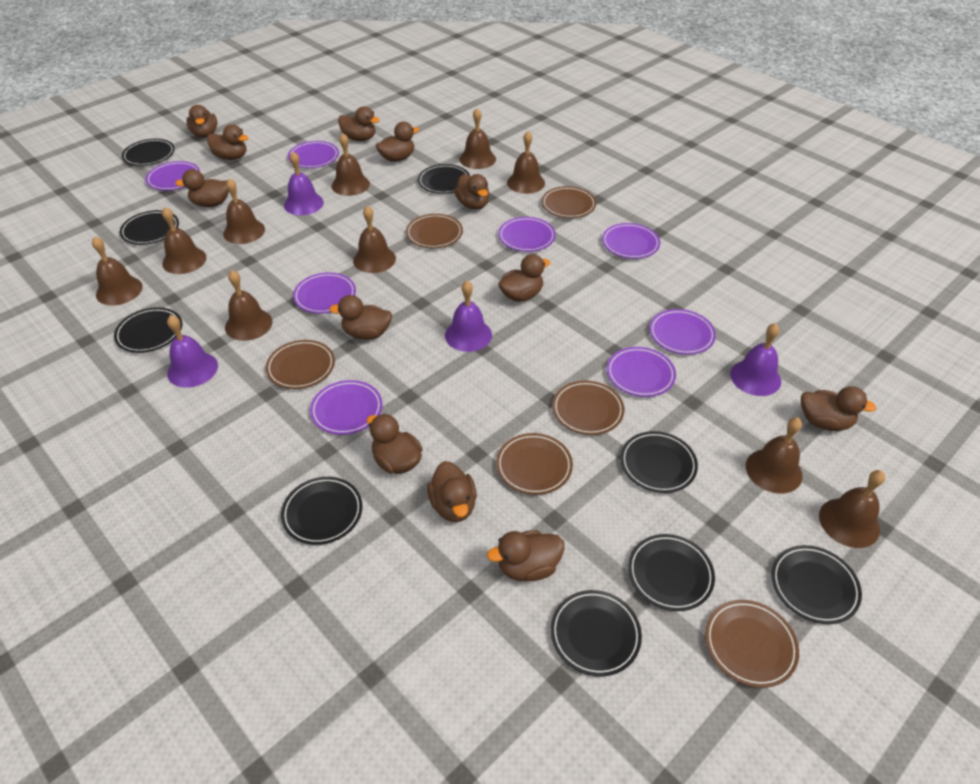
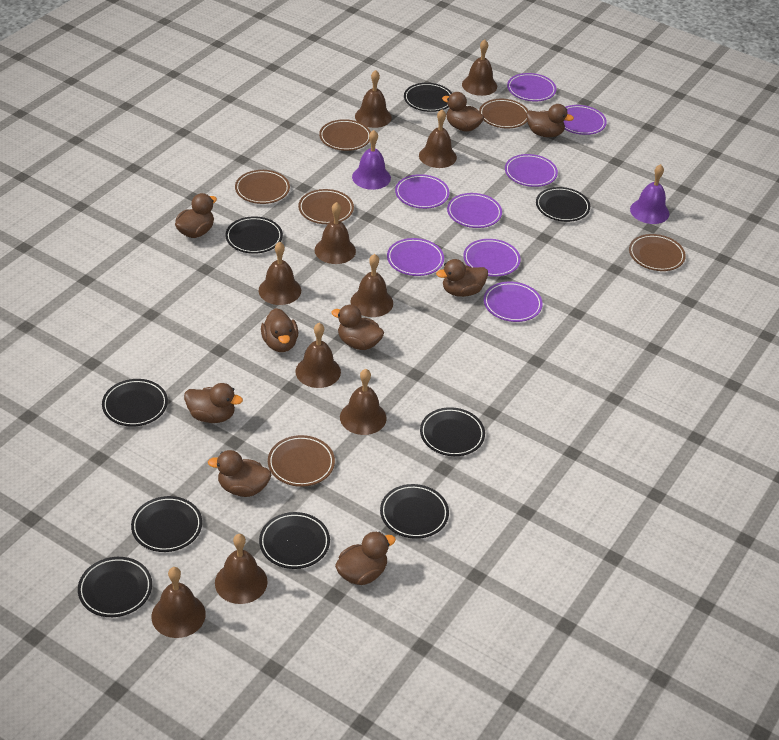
brown duck: 12 -> 9
purple bell: 4 -> 2

